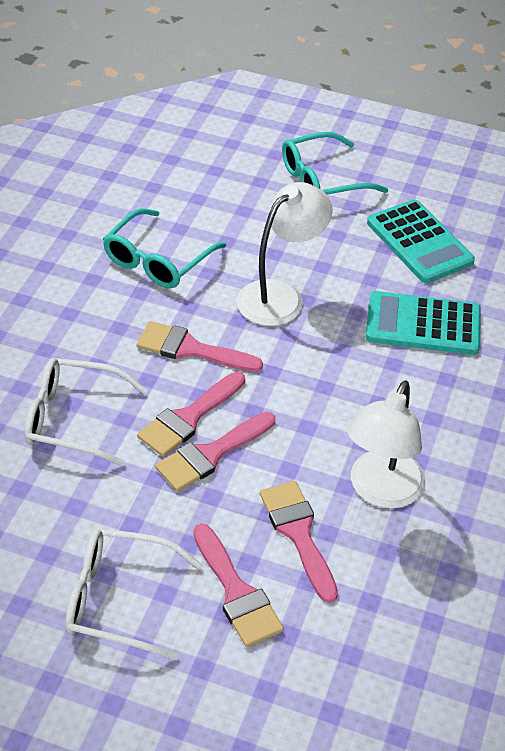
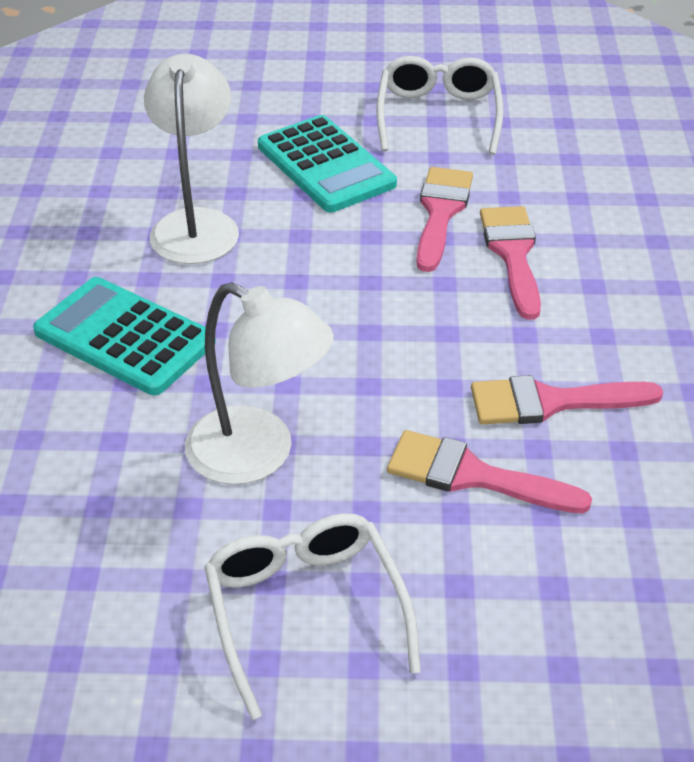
pink brush: 5 -> 4
turquoise glasses: 2 -> 0

